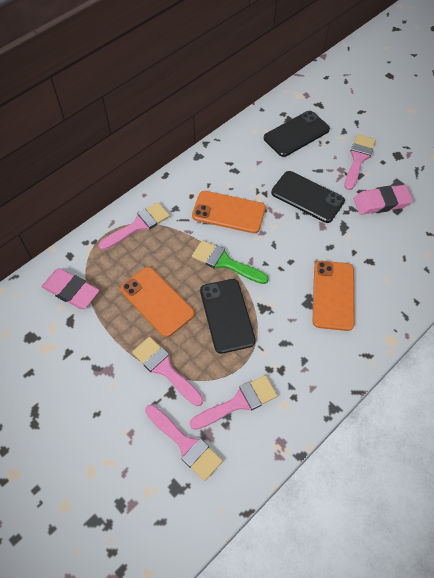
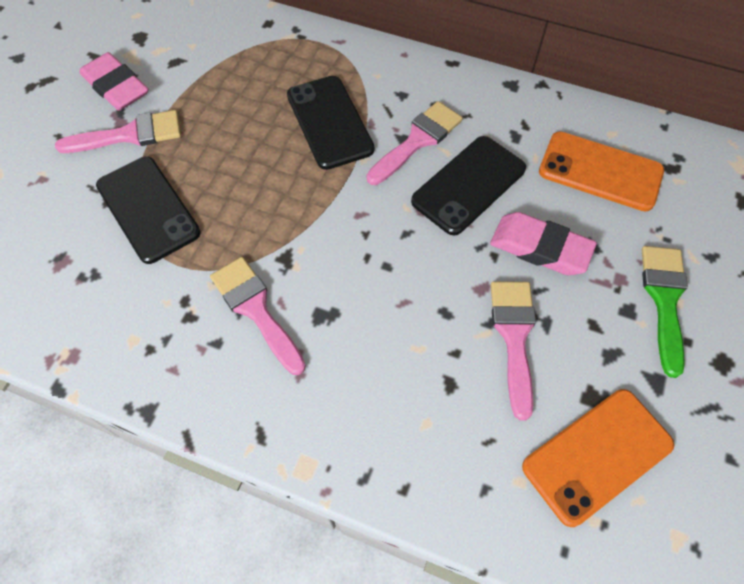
orange phone: 3 -> 2
pink brush: 5 -> 4

